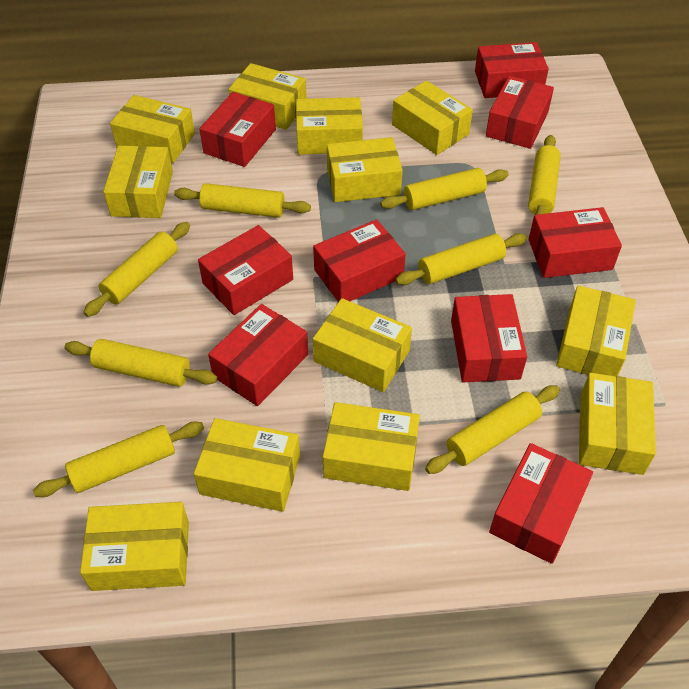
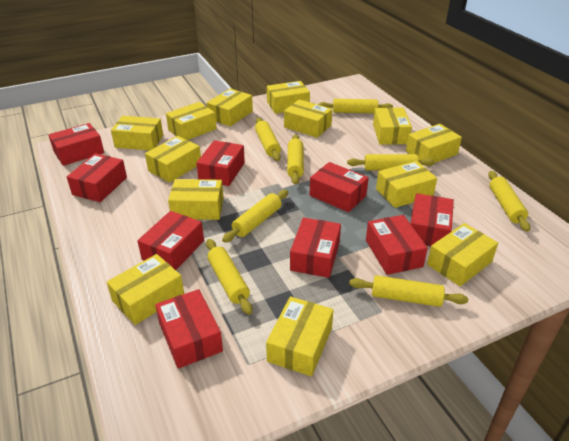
yellow box: 12 -> 13

